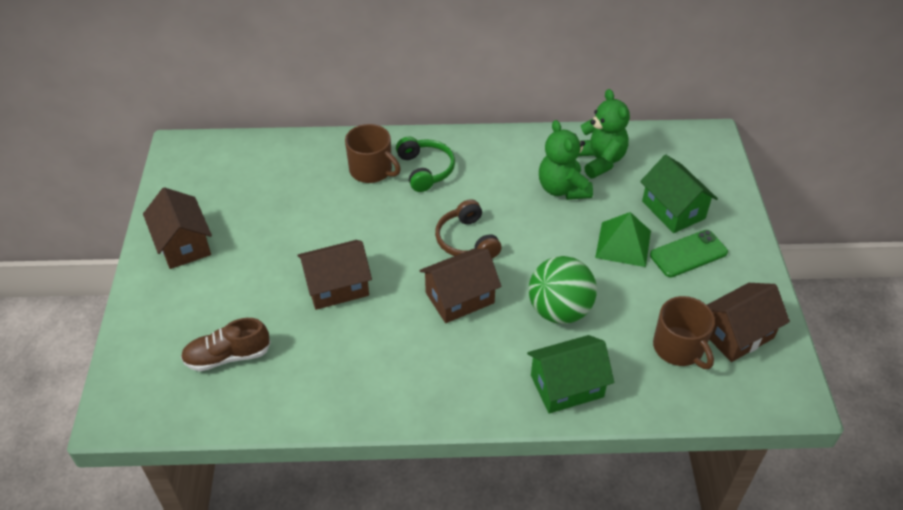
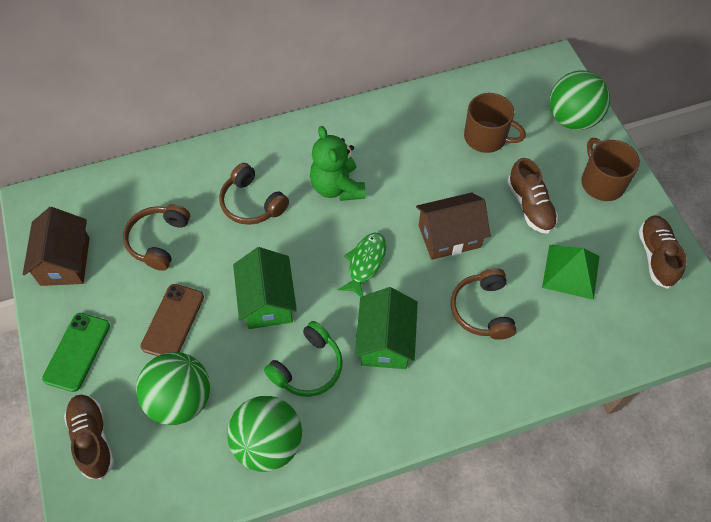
brown headphones: 1 -> 3
brown house: 4 -> 2
brown phone: 0 -> 1
brown shoe: 1 -> 3
green ball: 1 -> 3
green fish: 0 -> 1
green teddy bear: 2 -> 1

